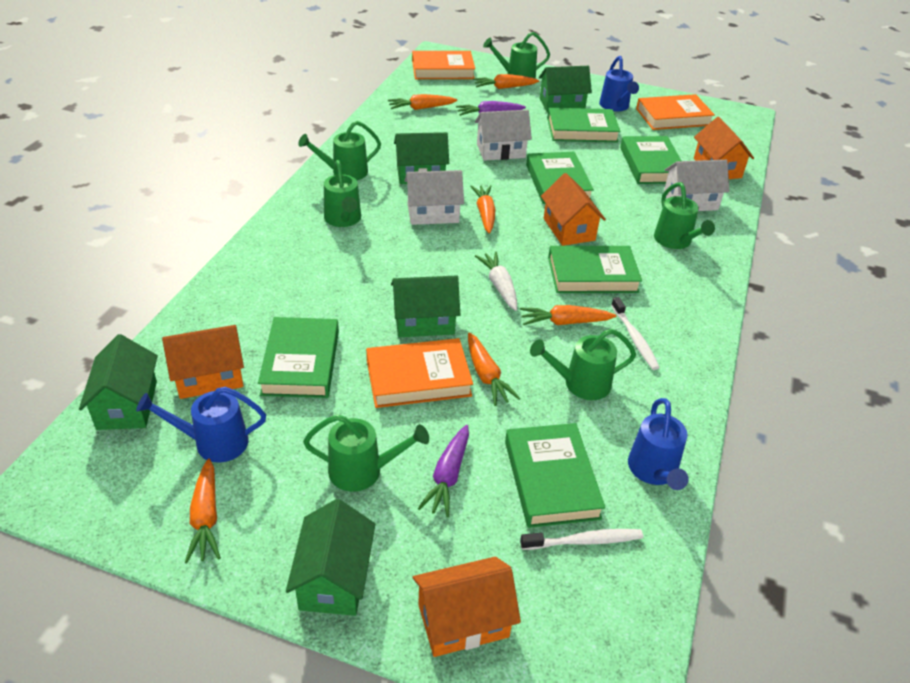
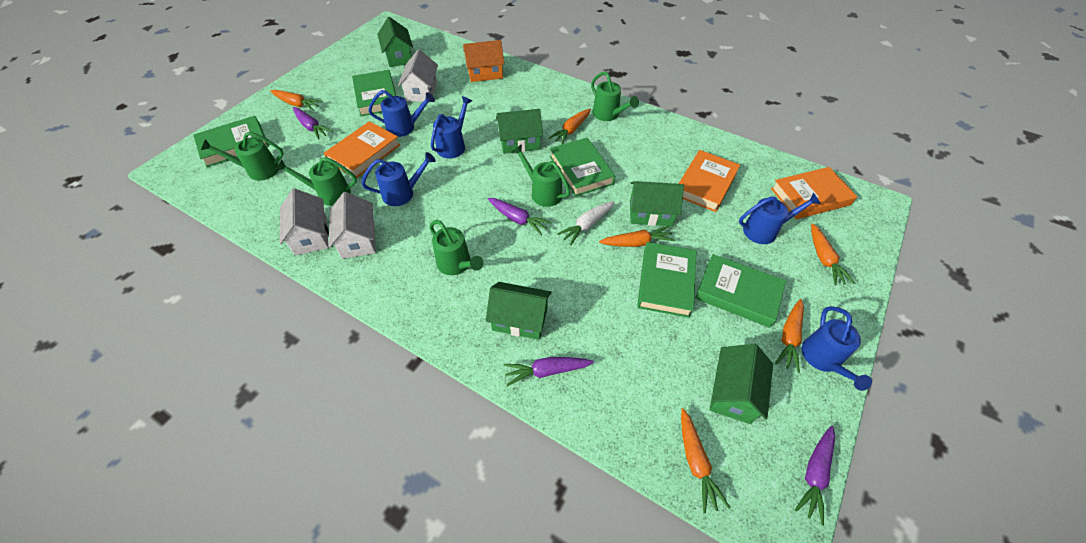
blue watering can: 3 -> 5
green book: 6 -> 5
green watering can: 6 -> 5
orange house: 4 -> 1
purple carrot: 2 -> 4
white toothbrush: 2 -> 0

